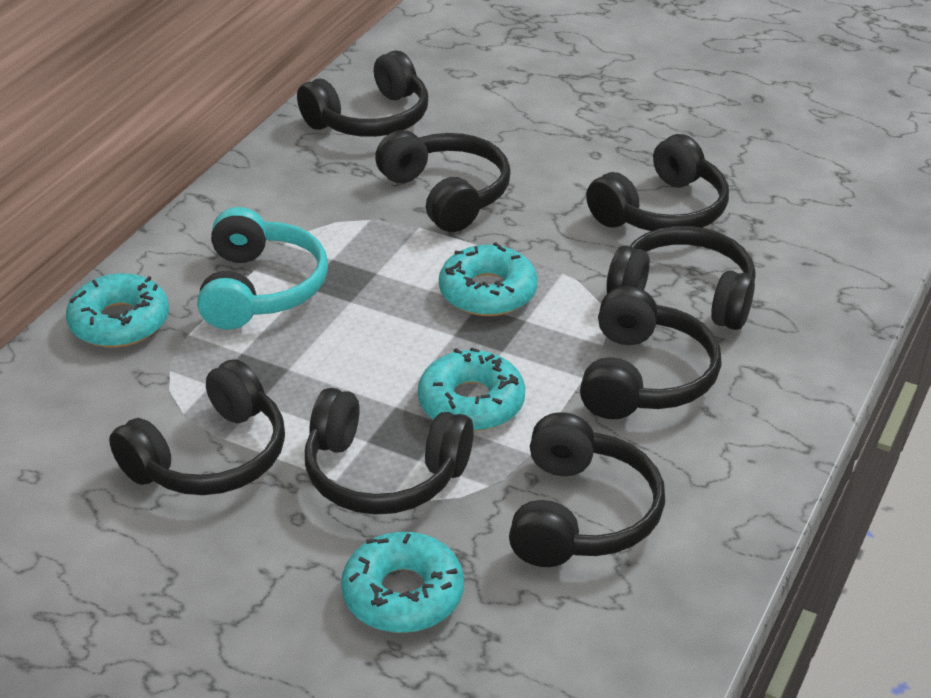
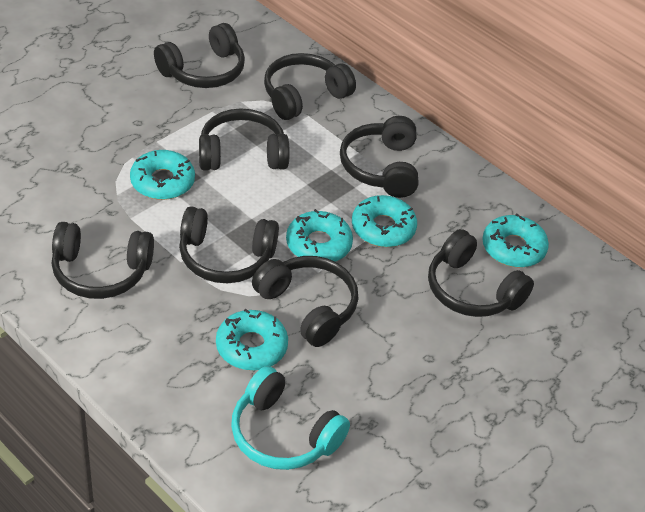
turquoise donut: 4 -> 5

